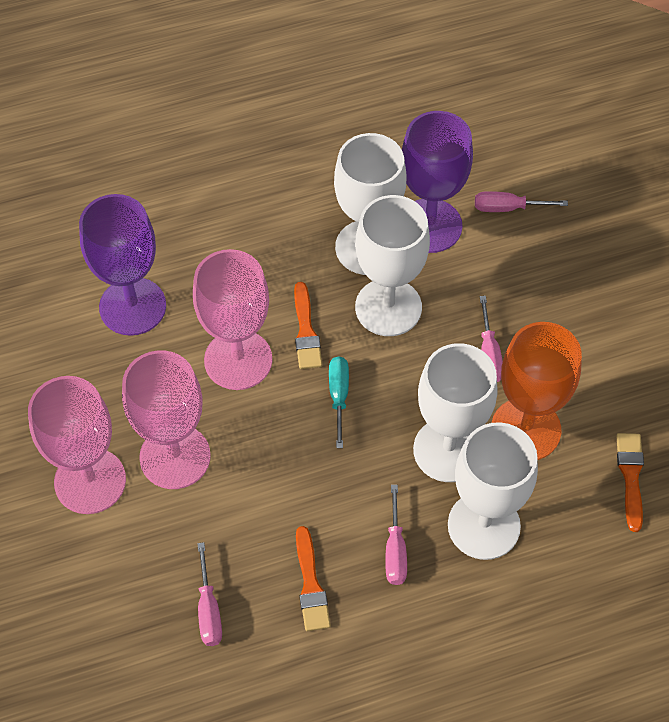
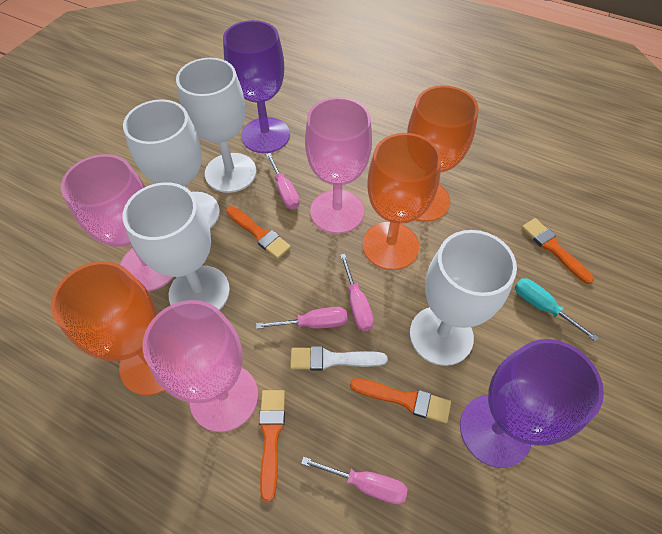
orange brush: 3 -> 4
orange goblet: 1 -> 3
white brush: 0 -> 1

